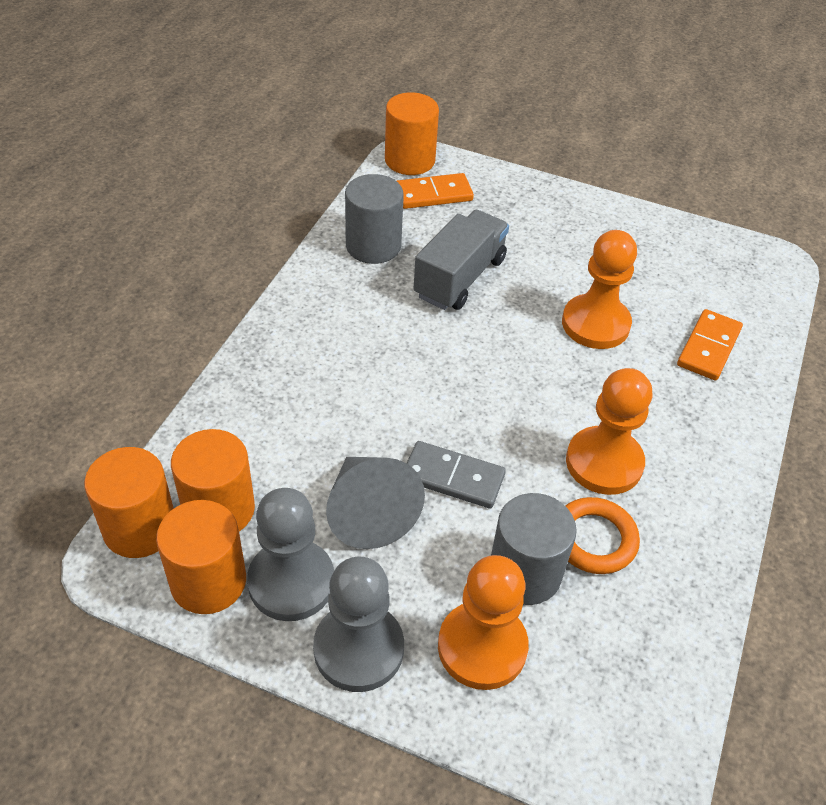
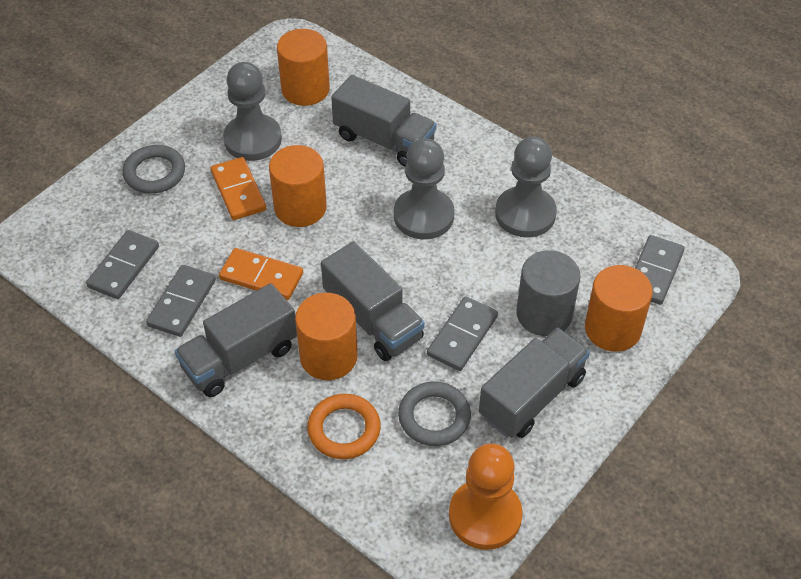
grey cone: 1 -> 0
grey cylinder: 2 -> 1
grey domino: 1 -> 4
grey pawn: 2 -> 3
grey ring: 0 -> 2
grey truck: 1 -> 4
orange pawn: 3 -> 1

